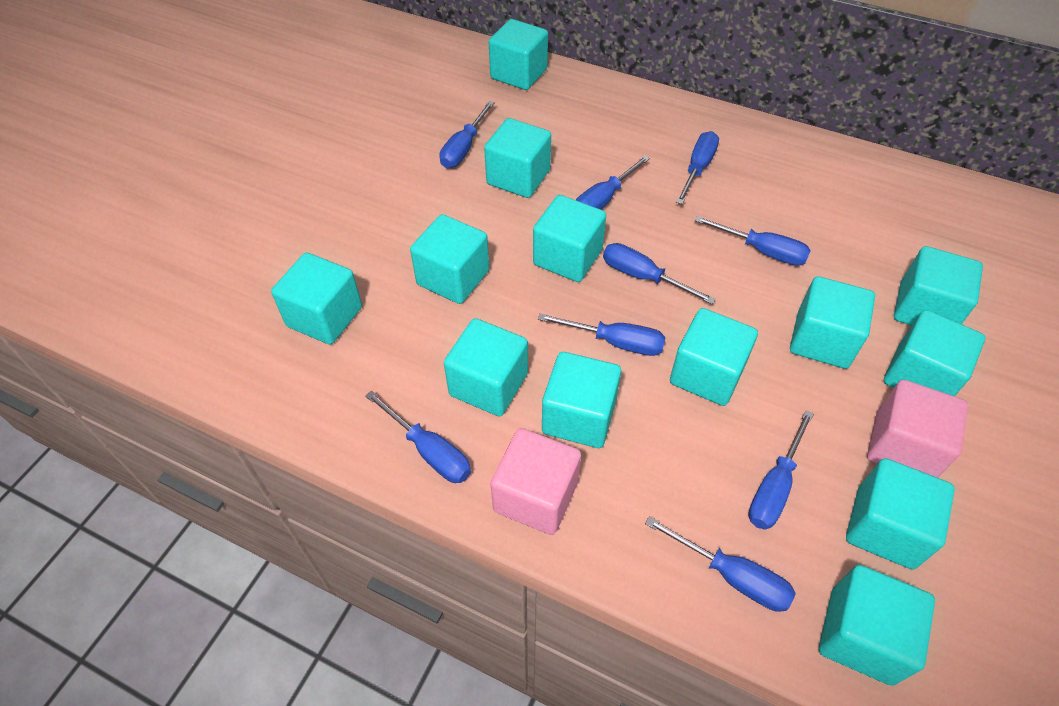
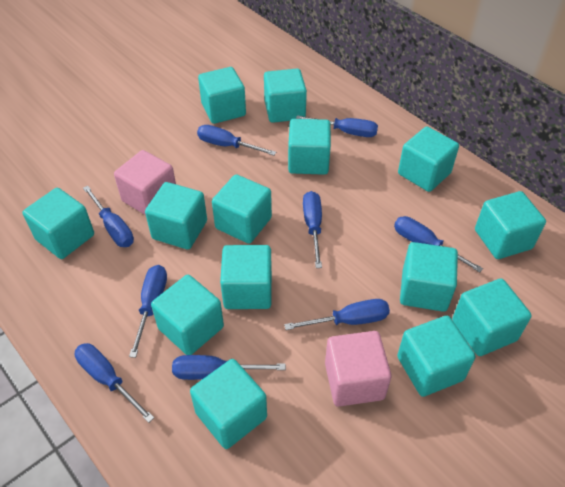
turquoise cube: 13 -> 14

